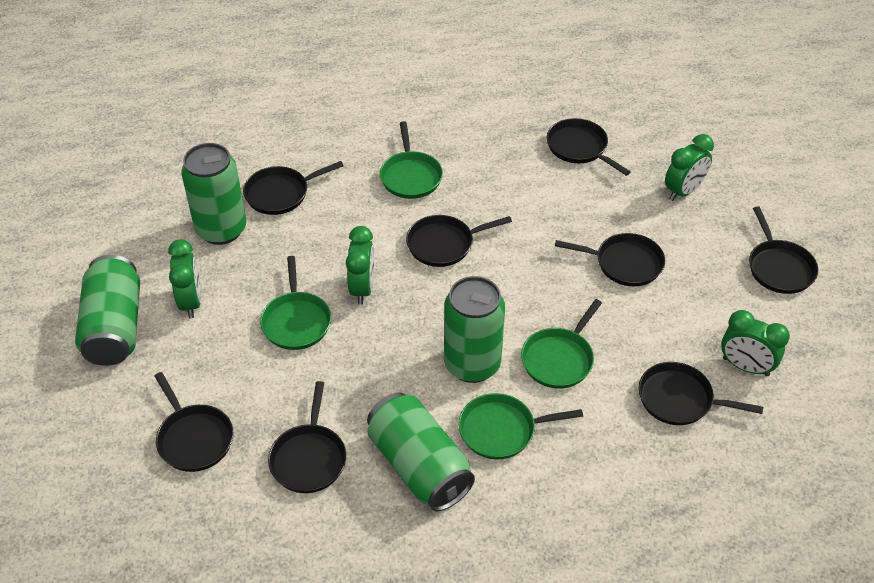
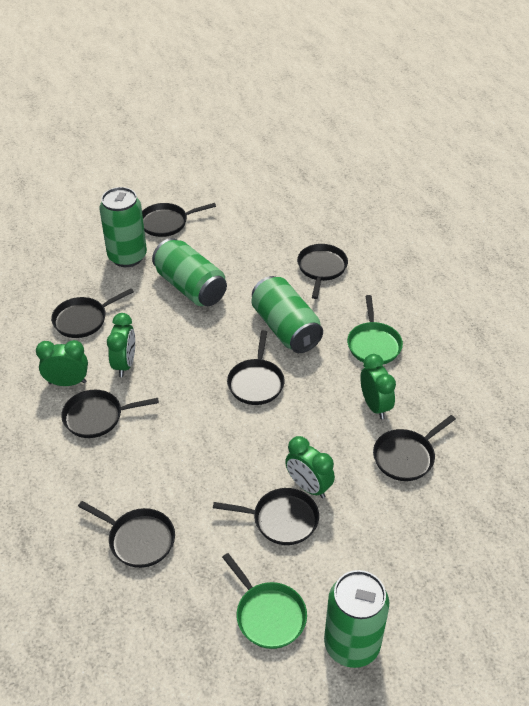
green pan: 4 -> 2

